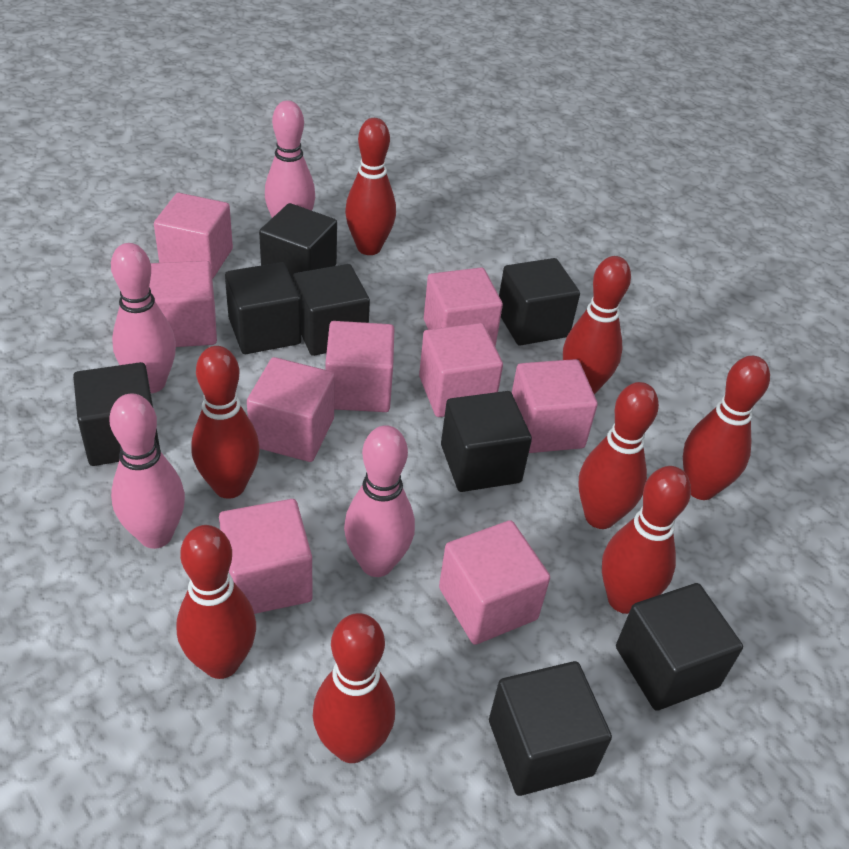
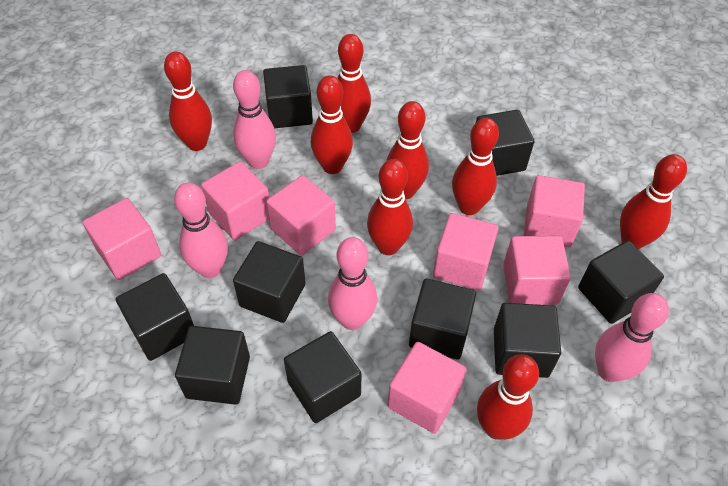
black cube: 8 -> 9
pink cube: 9 -> 7

